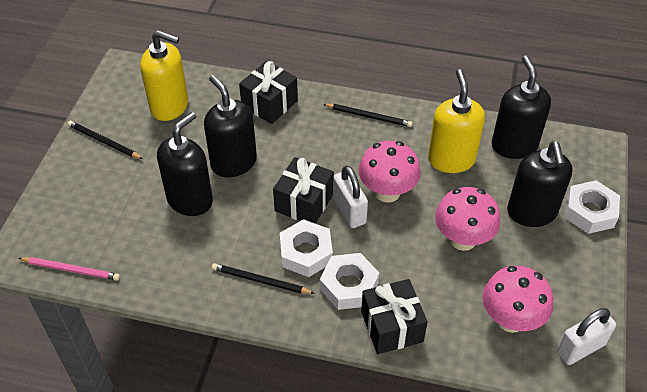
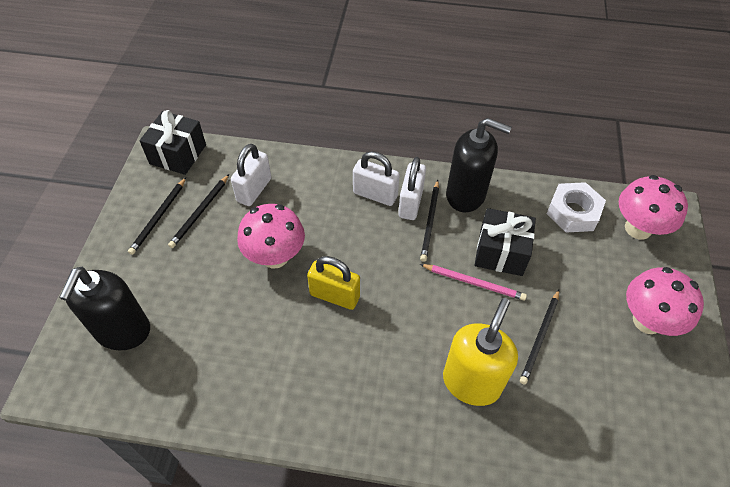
black gift: 3 -> 2
black pencil: 3 -> 4
black soap dispenser: 4 -> 2
white nut: 3 -> 1
white padlock: 2 -> 3
yellow padlock: 0 -> 1
yellow soap dispenser: 2 -> 1

